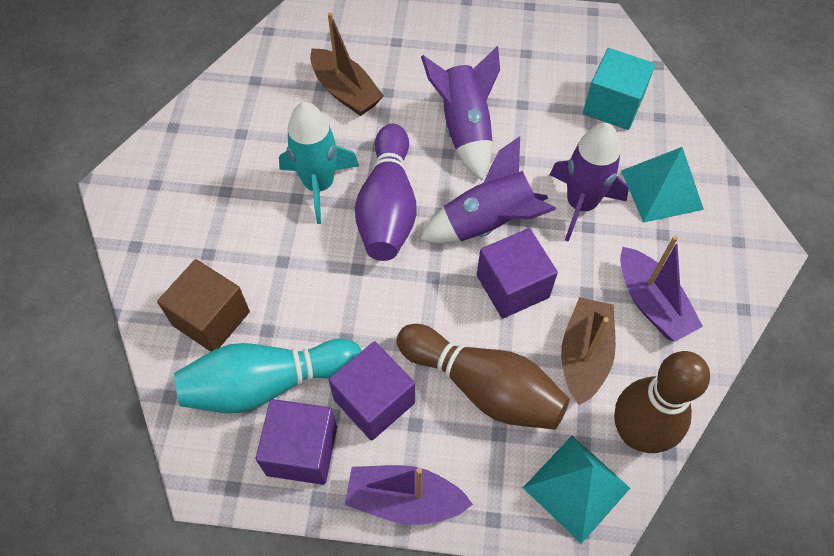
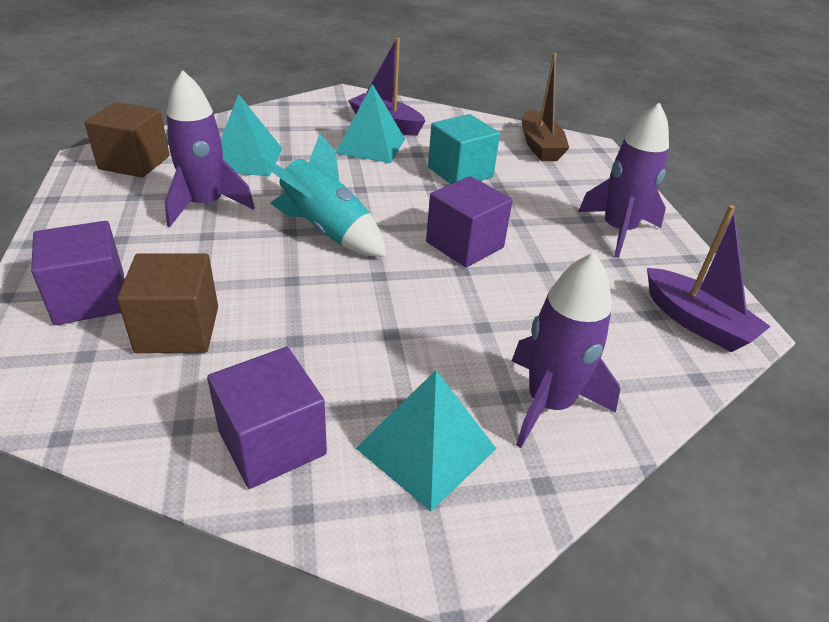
brown boat: 2 -> 1
brown bowling pin: 2 -> 0
brown cube: 1 -> 2
purple bowling pin: 1 -> 0
turquoise bowling pin: 1 -> 0
turquoise pyramid: 2 -> 3

